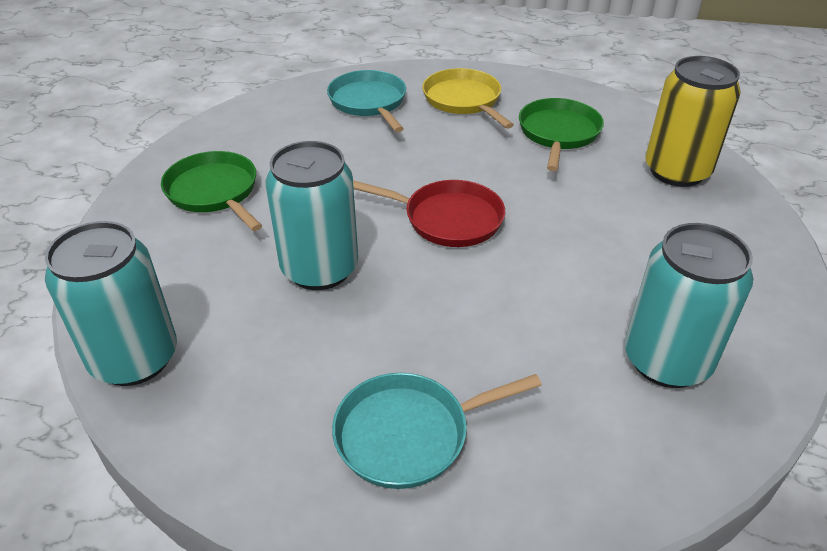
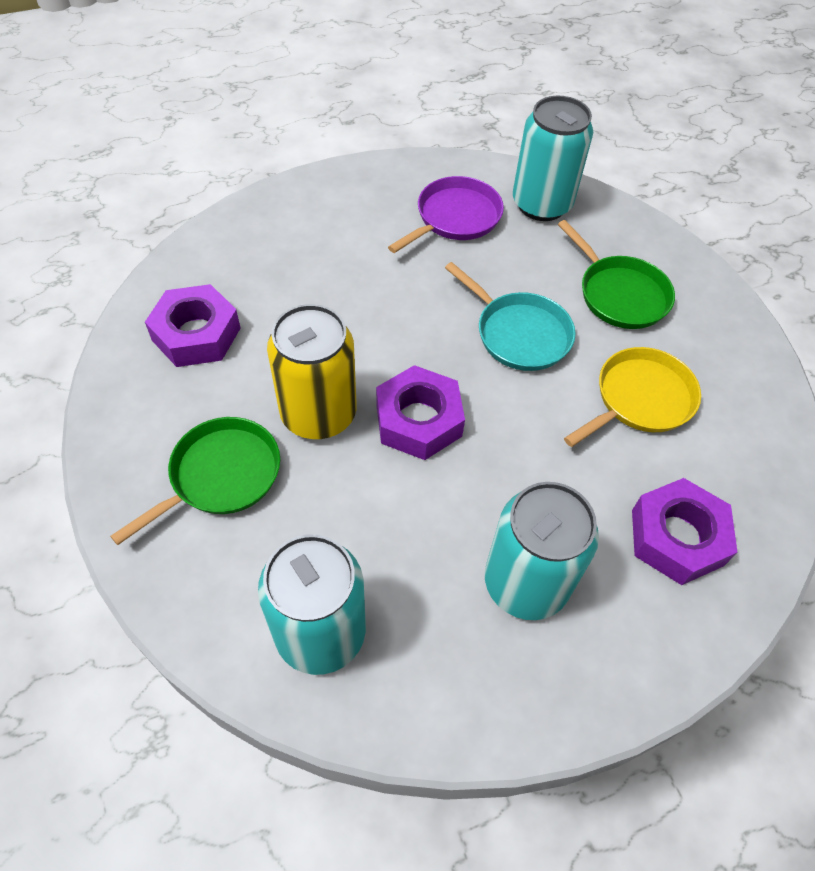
purple nut: 0 -> 3
purple pan: 0 -> 1
red pan: 1 -> 0
turquoise pan: 2 -> 1

